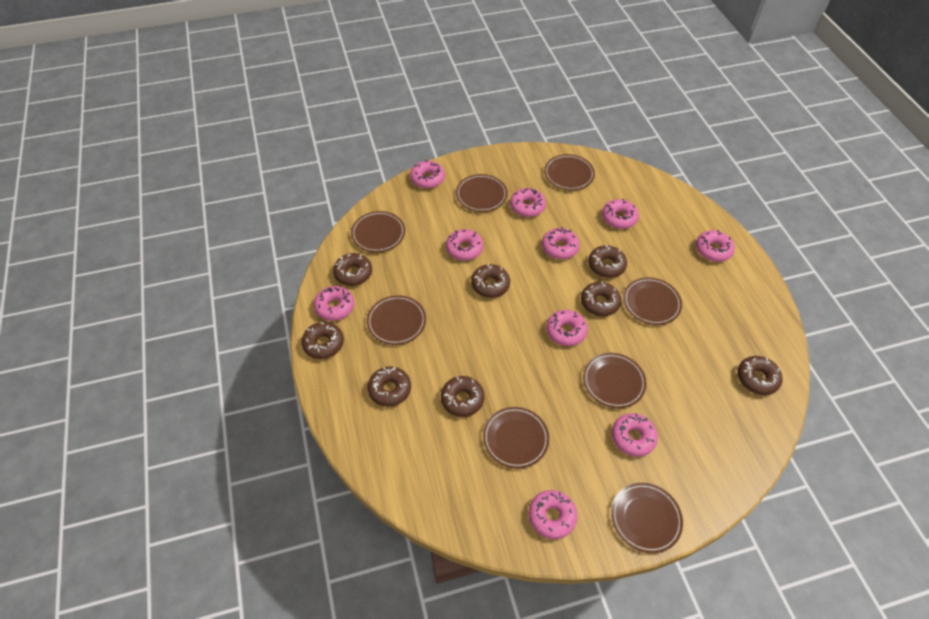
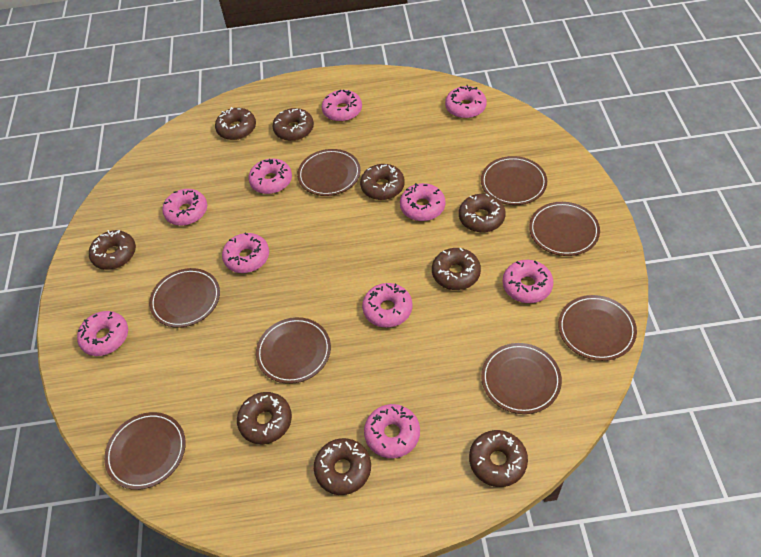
brown donut: 8 -> 9

